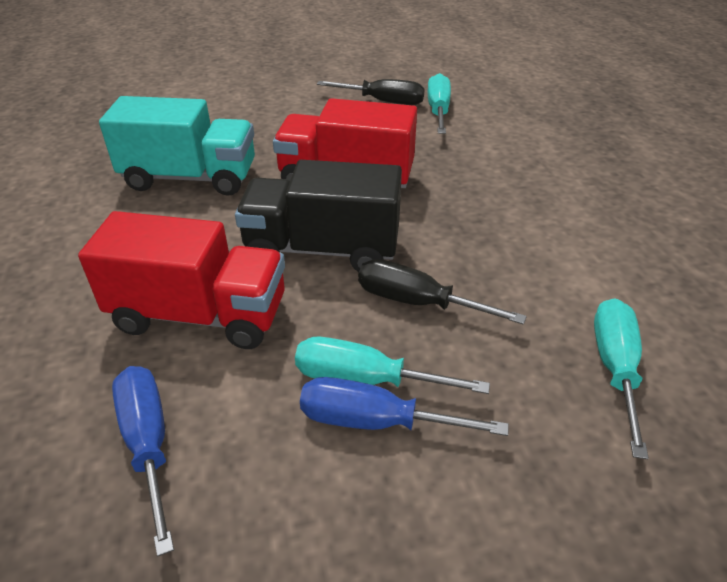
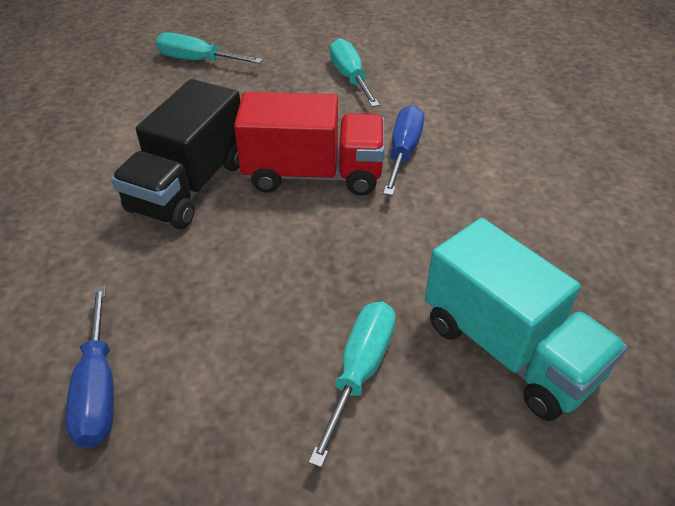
black screwdriver: 2 -> 0
red truck: 2 -> 1

